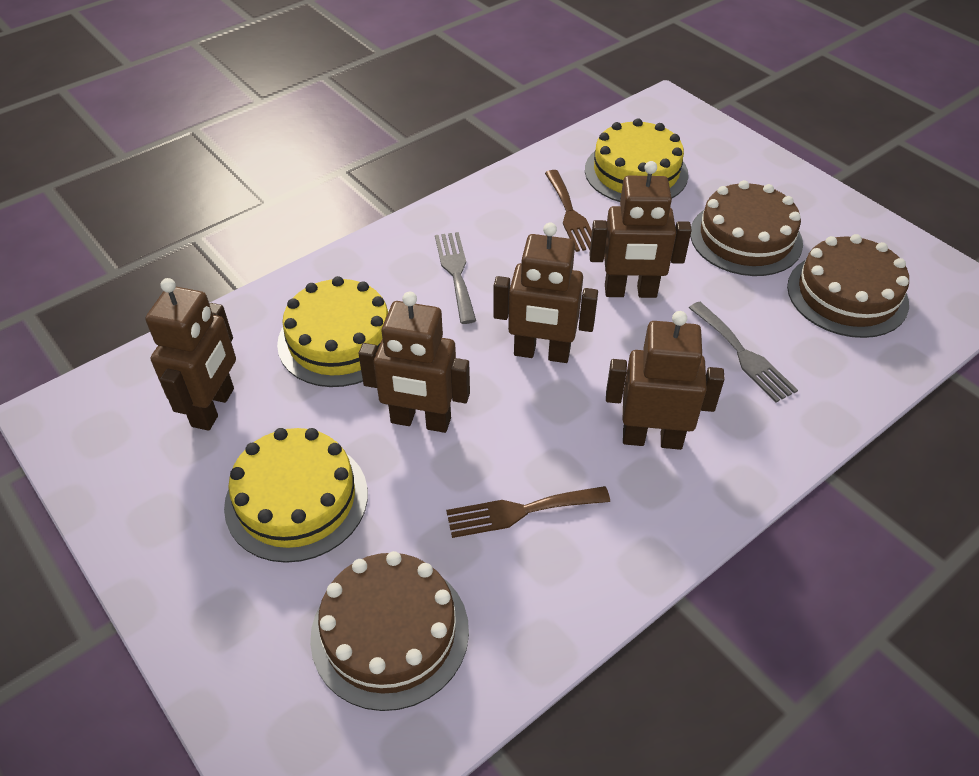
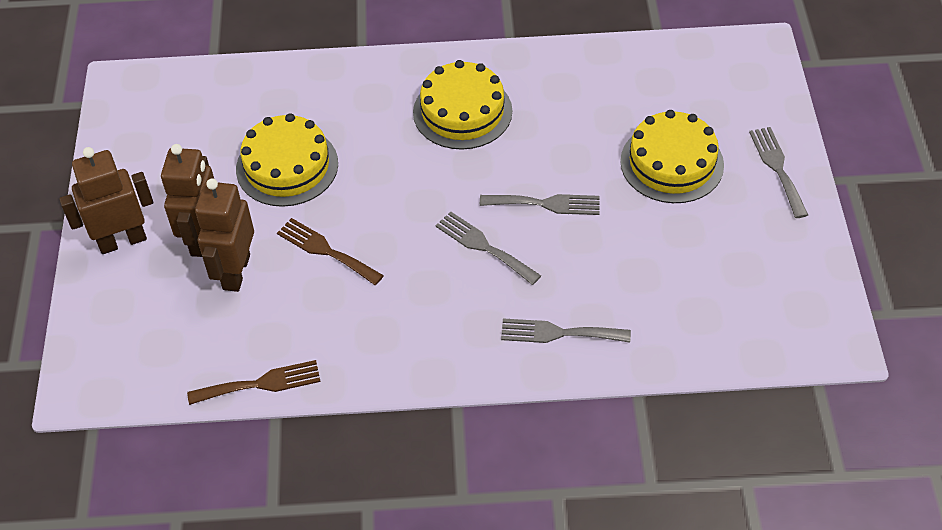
brown cake: 3 -> 0
brown robot: 5 -> 3
grey fork: 2 -> 4

